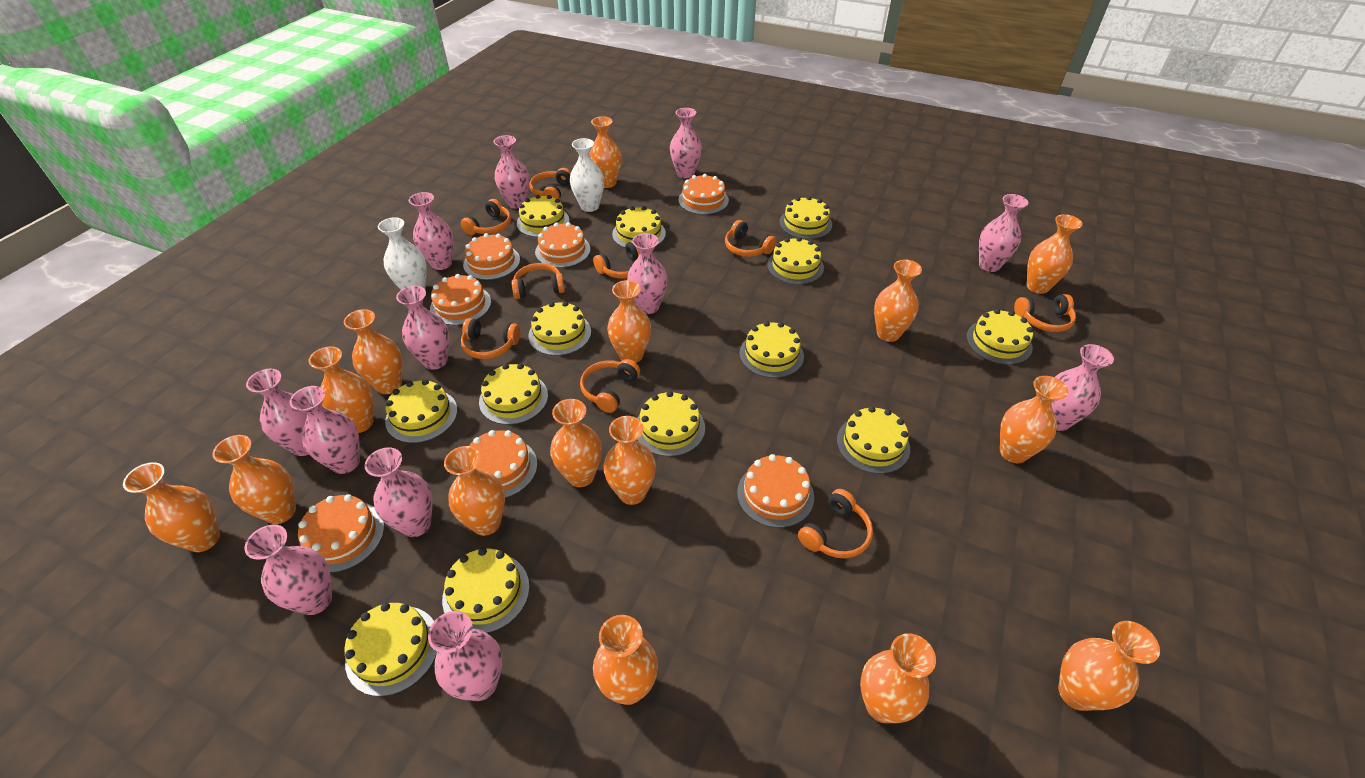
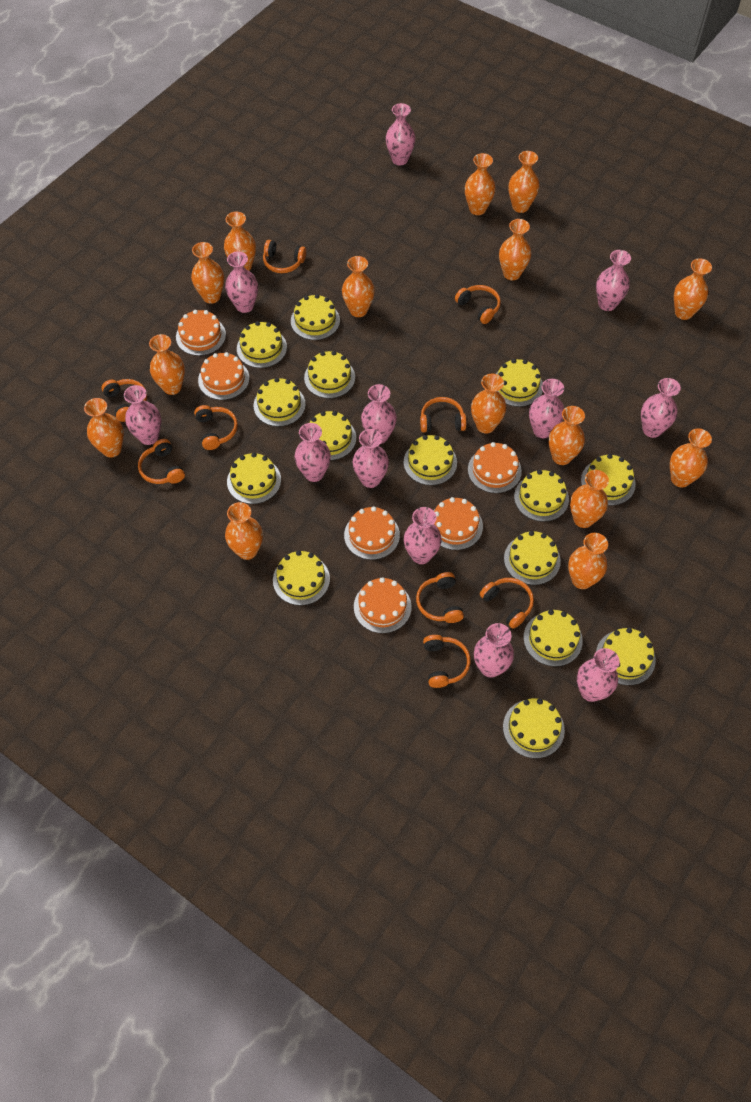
orange cake: 7 -> 6
white vase: 2 -> 0
yellow cake: 13 -> 15

